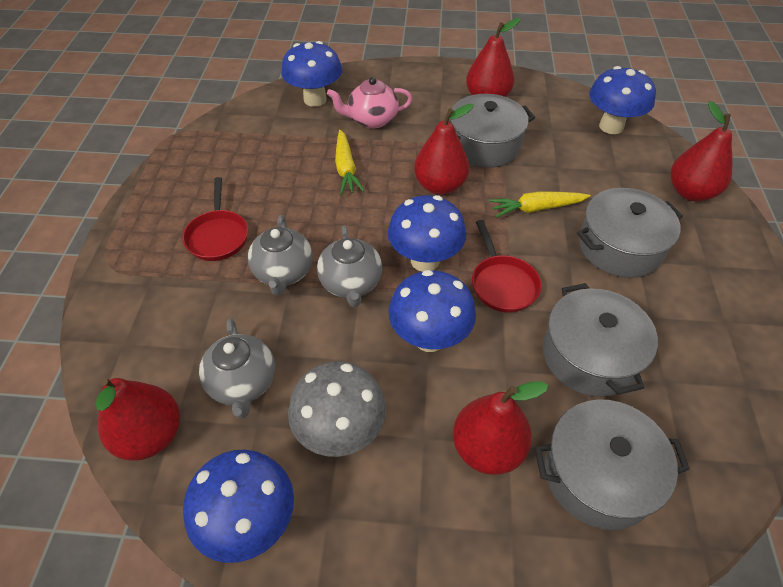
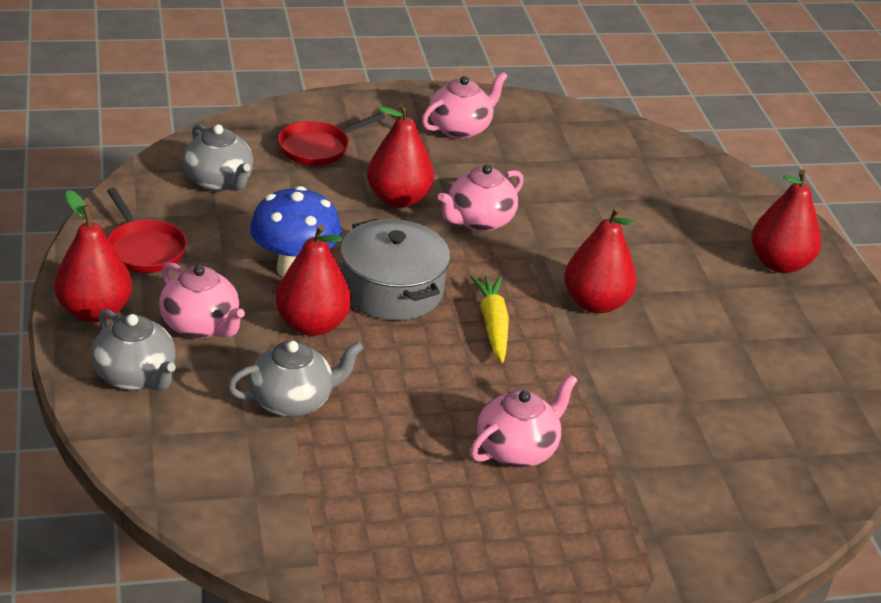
blue mushroom: 5 -> 1
grey mushroom: 1 -> 0
grey pot: 4 -> 1
pink teapot: 1 -> 4
yellow carrot: 2 -> 1

